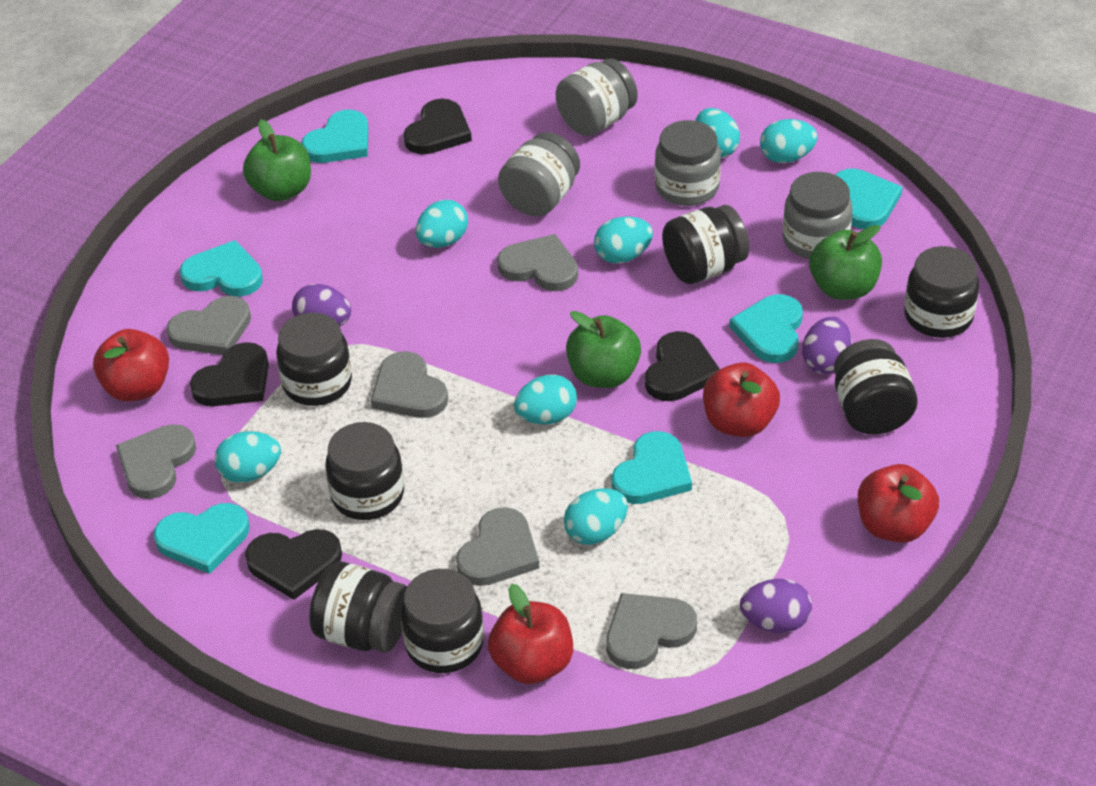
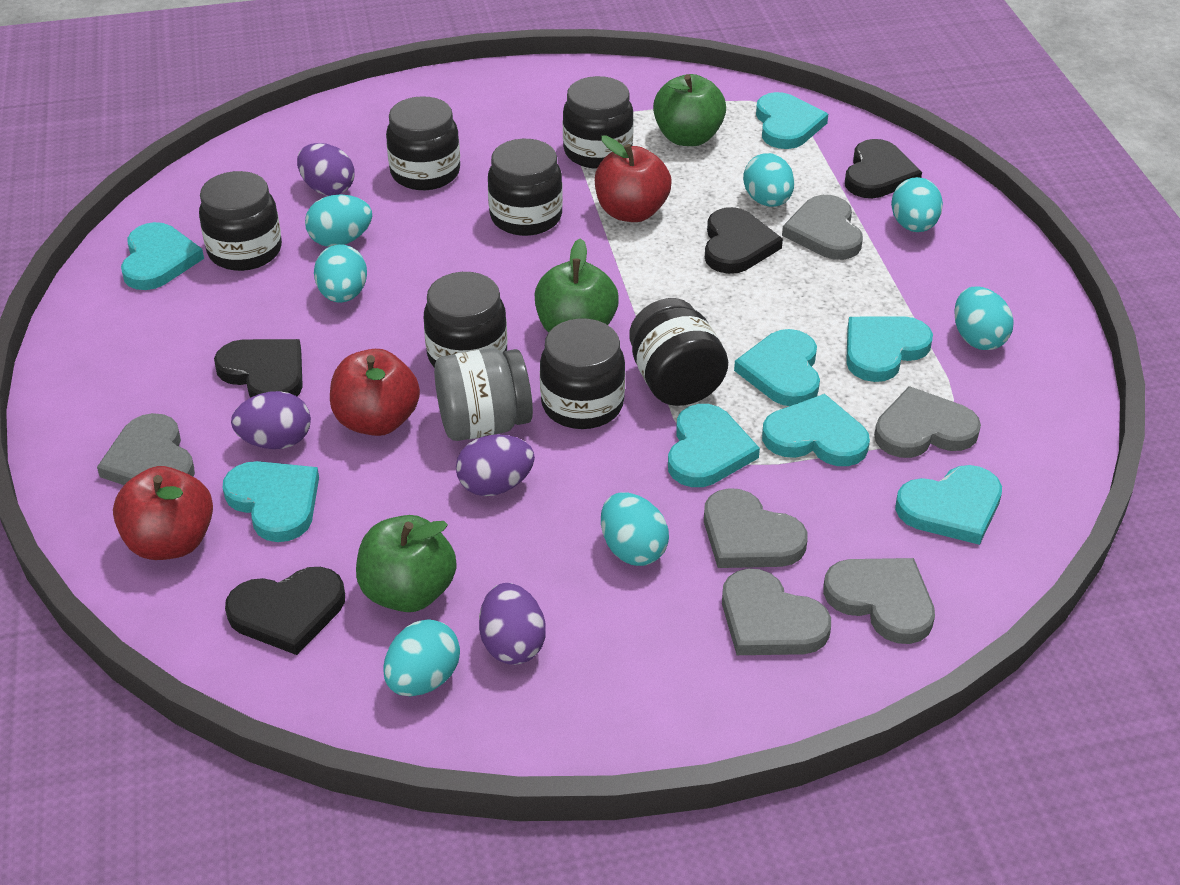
grey jar: 4 -> 1
purple egg: 3 -> 4
red apple: 4 -> 3
turquoise heart: 6 -> 8

